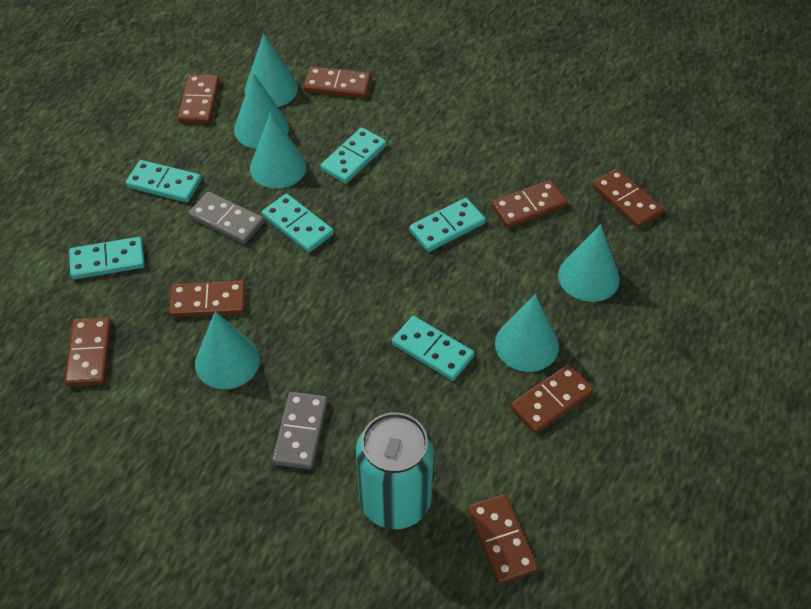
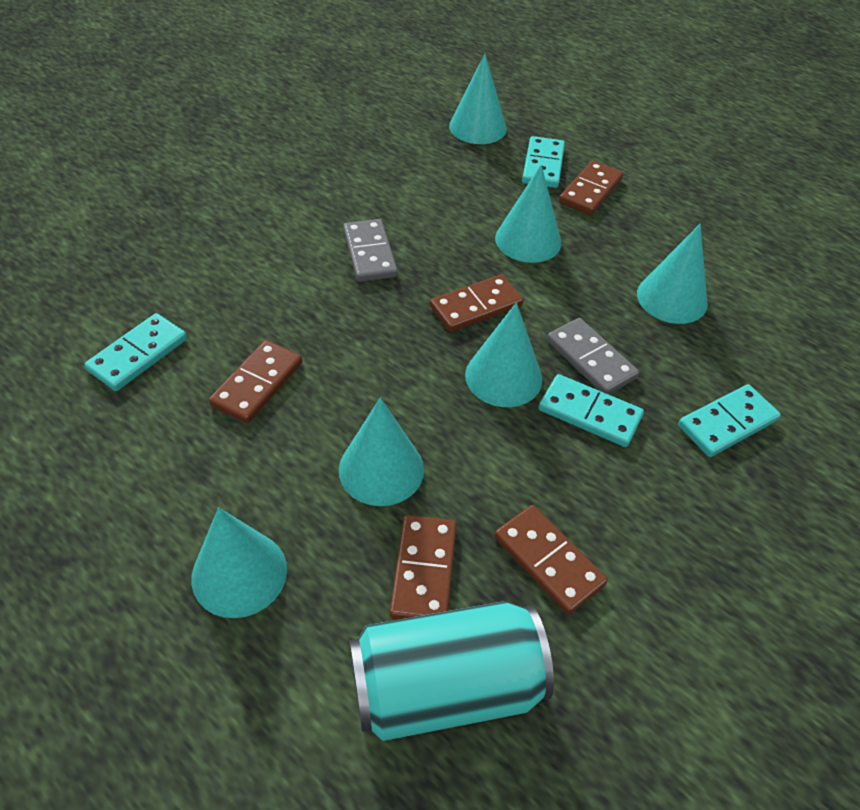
brown domino: 8 -> 5
turquoise domino: 6 -> 4

